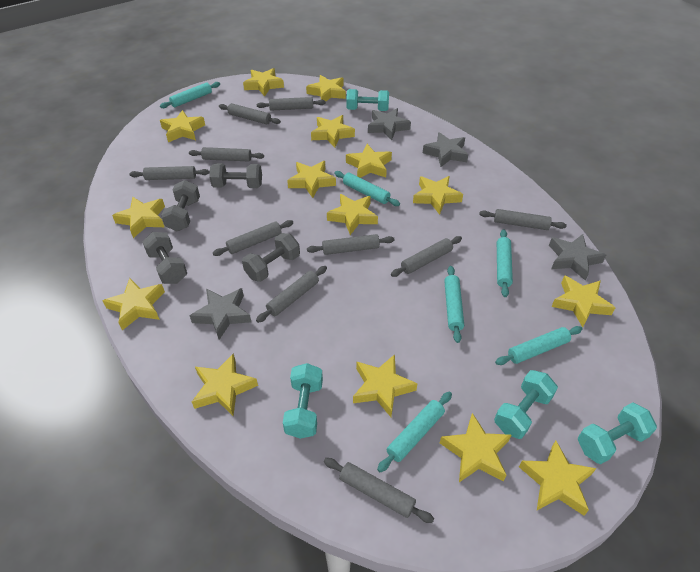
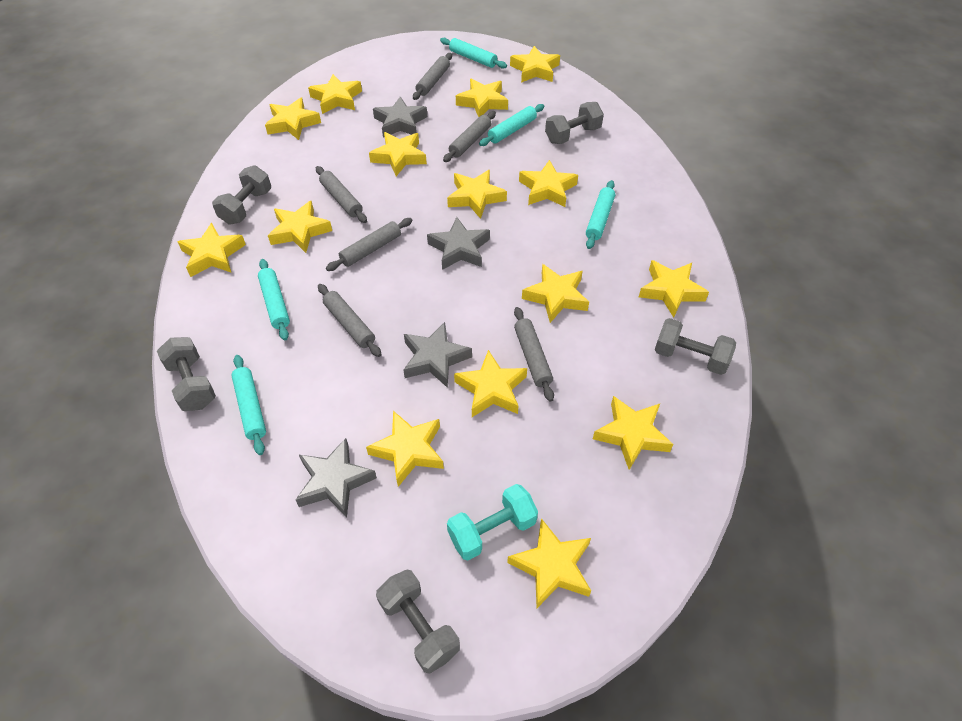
grey dumbbell: 4 -> 5
grey rolling pin: 10 -> 6
turquoise dumbbell: 4 -> 1
turquoise rolling pin: 6 -> 5

